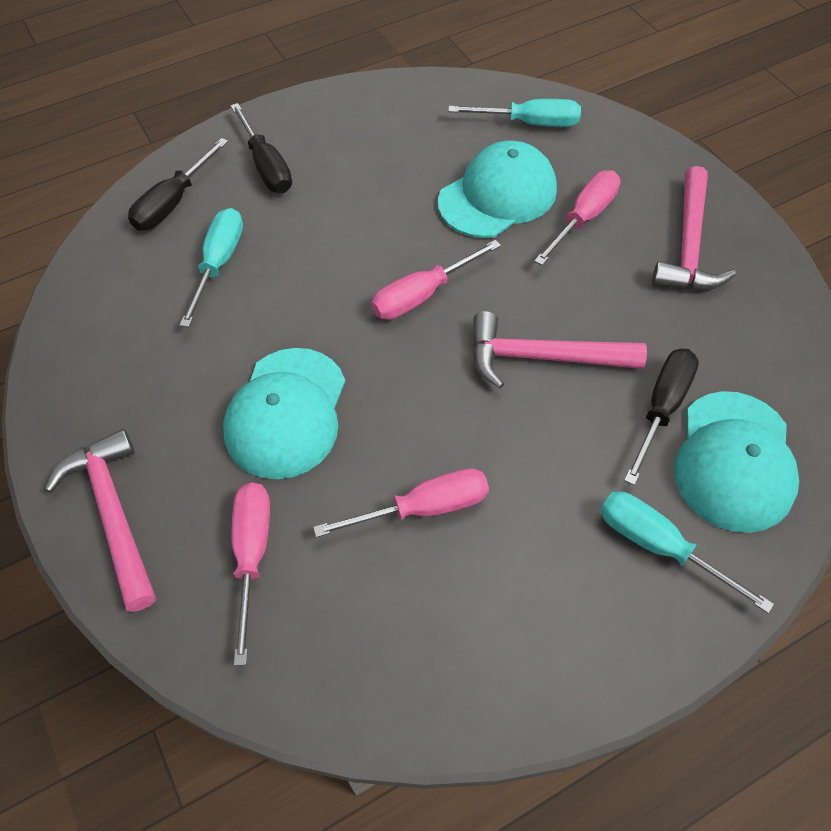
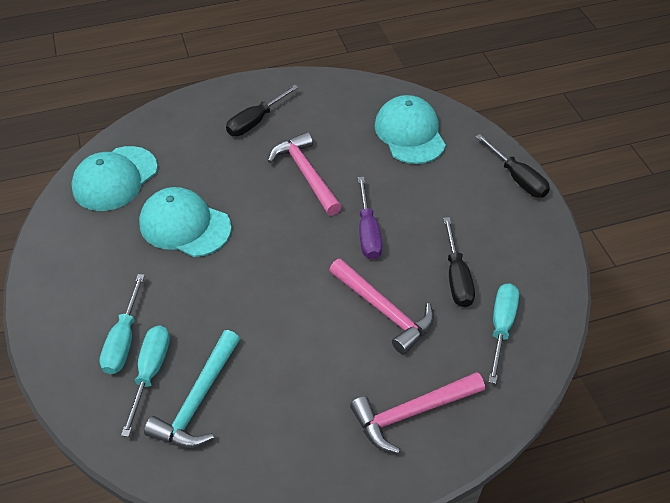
pink screwdriver: 4 -> 0
purple screwdriver: 0 -> 1
turquoise hammer: 0 -> 1

